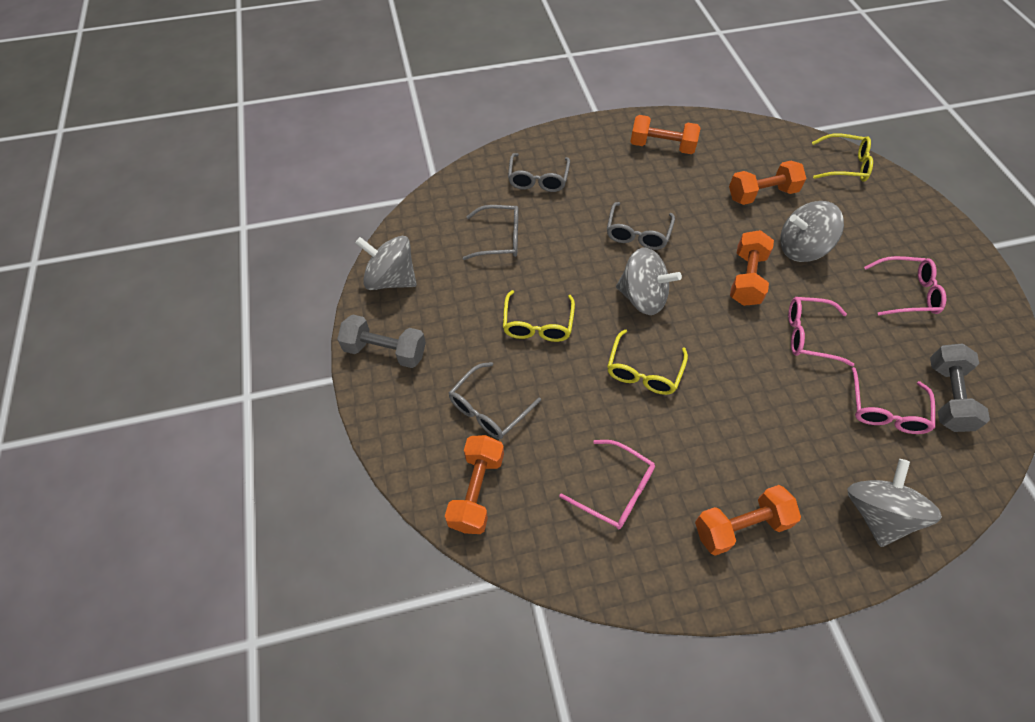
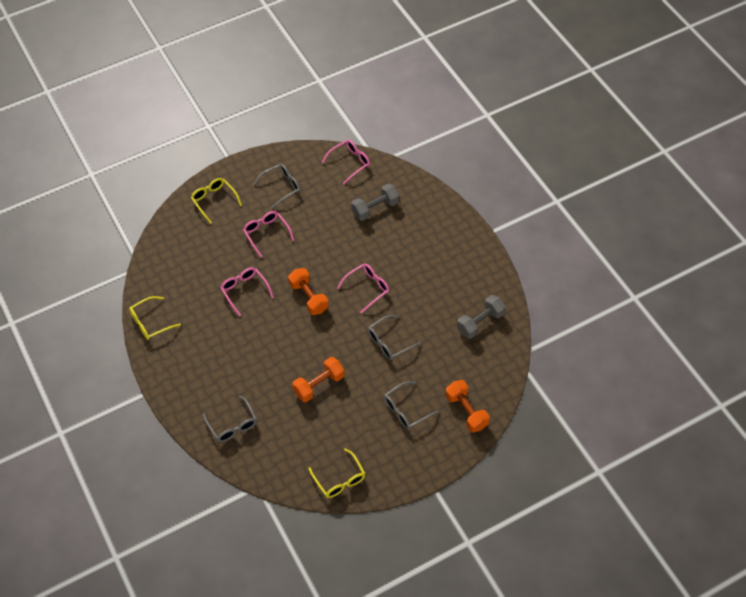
grey spinning top: 4 -> 0
orange dumbbell: 5 -> 3

